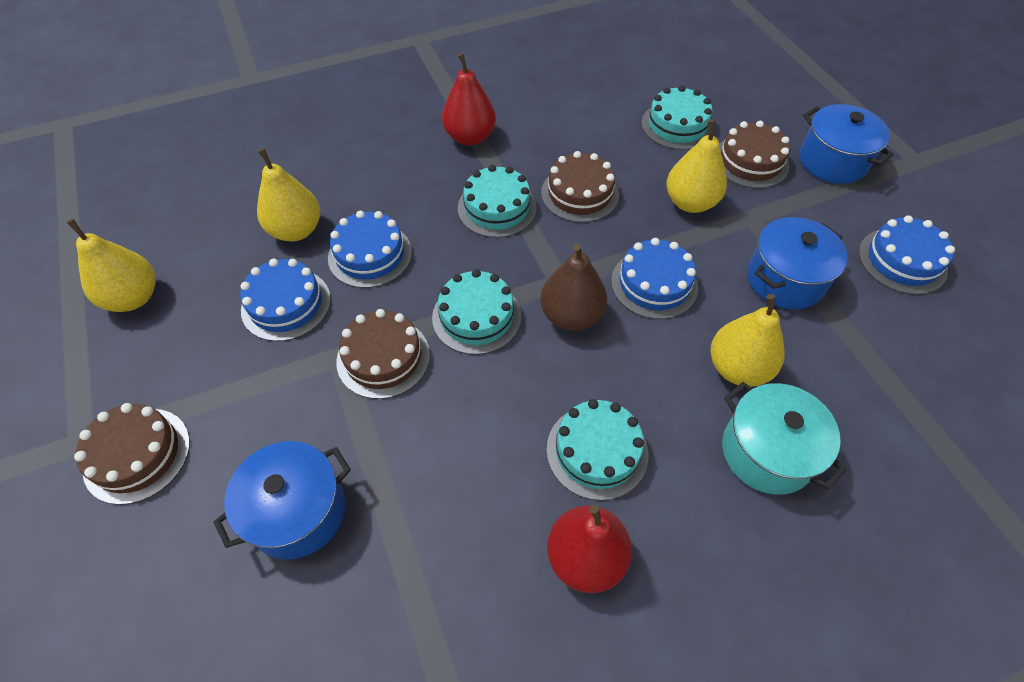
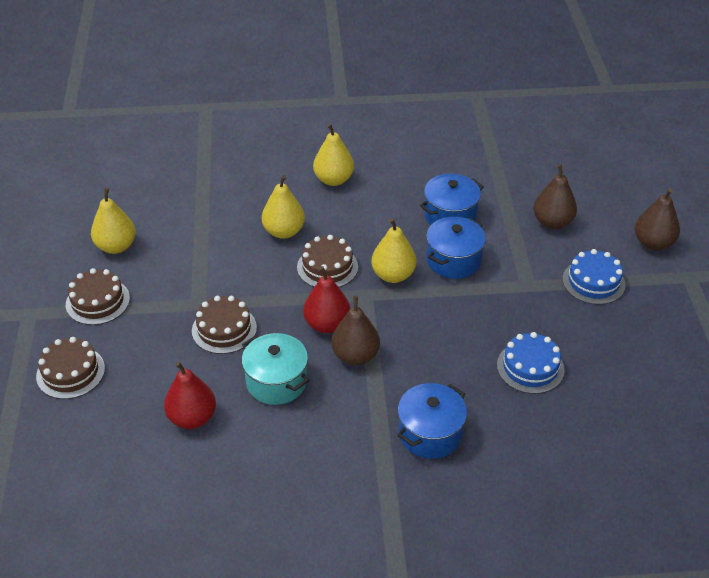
blue cake: 4 -> 2
brown pear: 1 -> 3
turquoise cake: 4 -> 0

